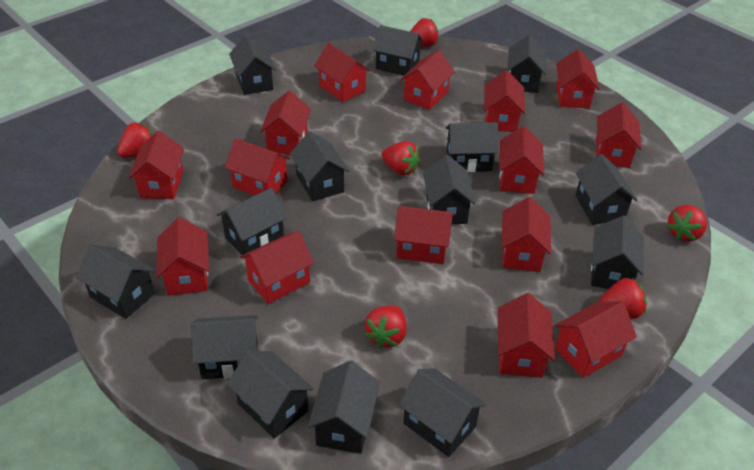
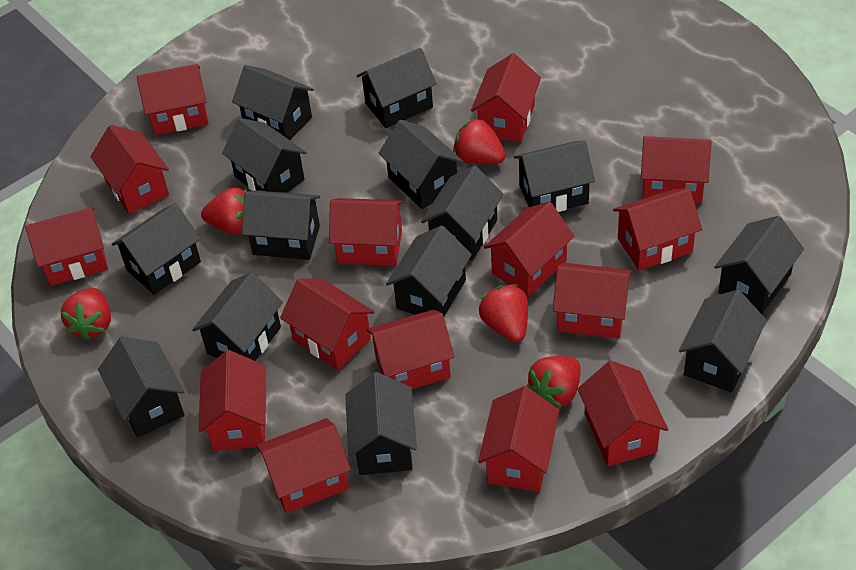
red strawberry: 6 -> 5

